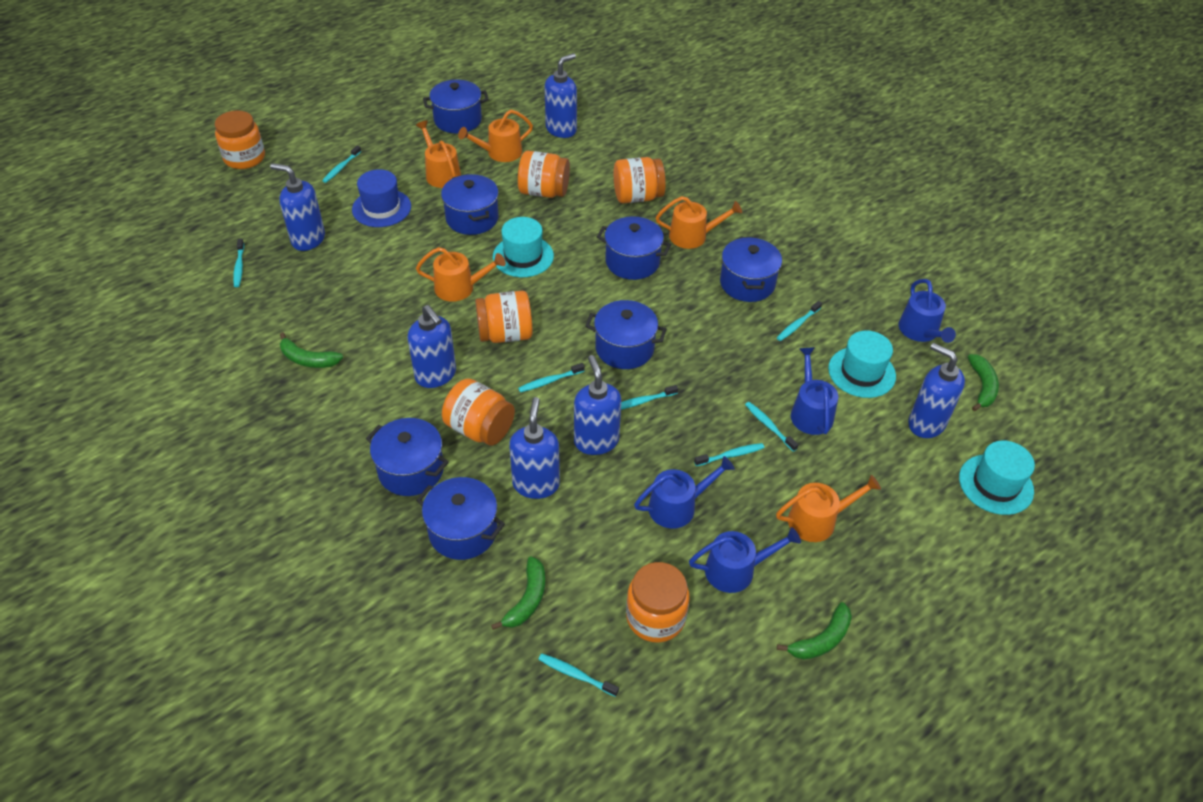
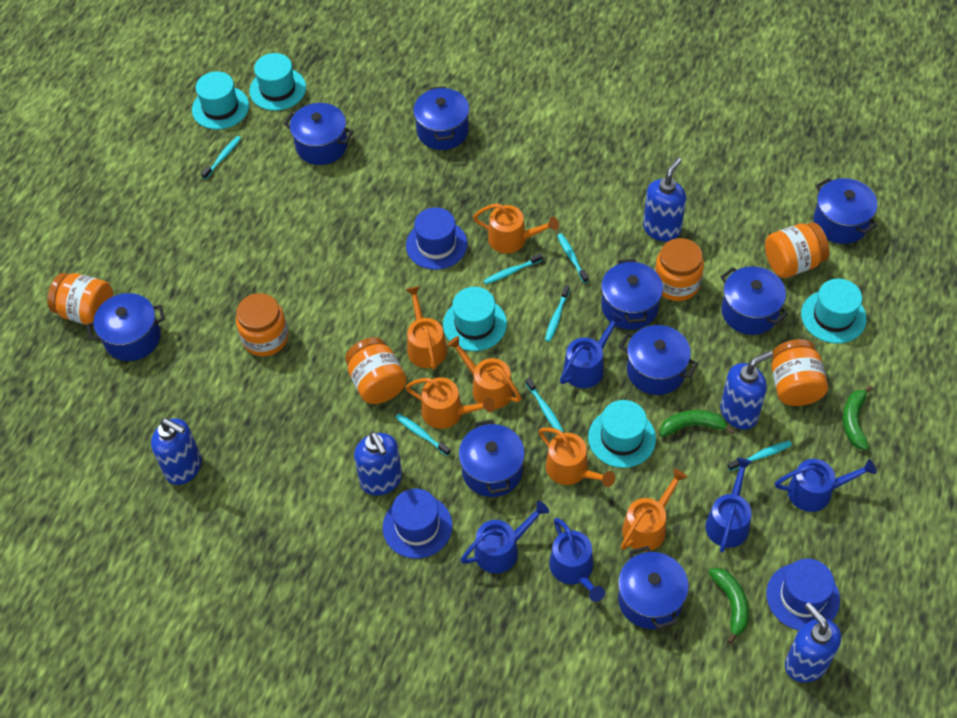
blue hat: 1 -> 3
blue pot: 7 -> 9
blue soap dispenser: 6 -> 5
blue watering can: 4 -> 5
green banana: 4 -> 3
orange watering can: 5 -> 6
turquoise hat: 3 -> 5
turquoise toothbrush: 8 -> 7

